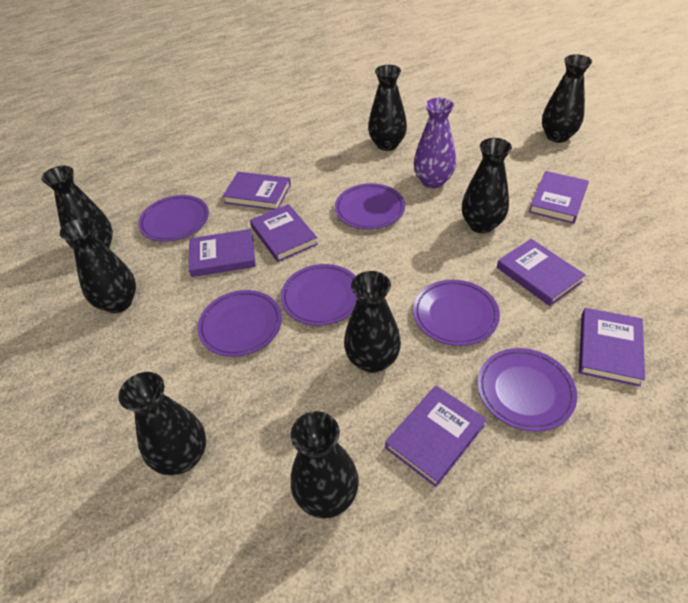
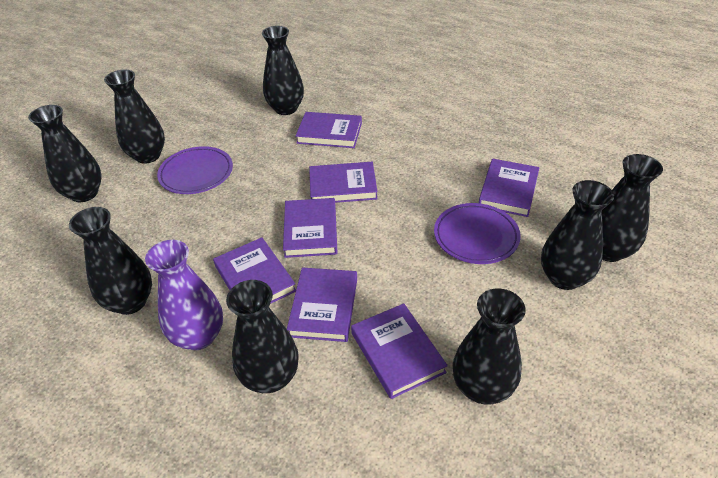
purple plate: 6 -> 2

